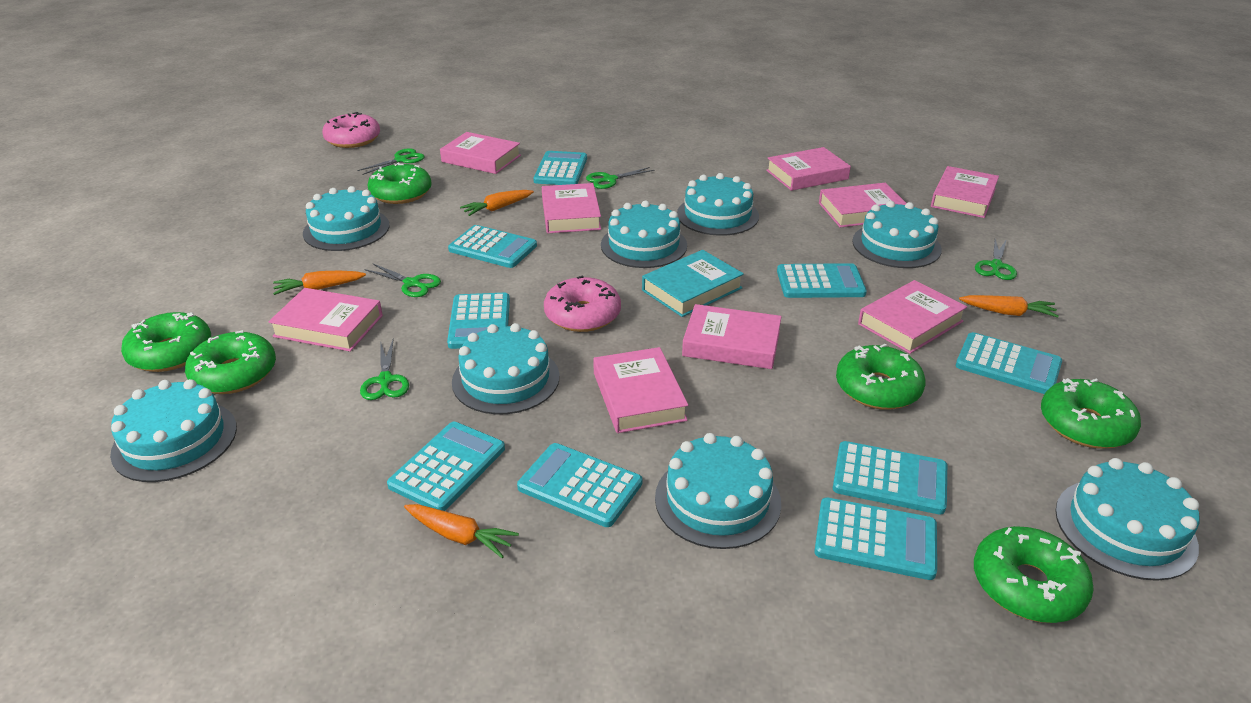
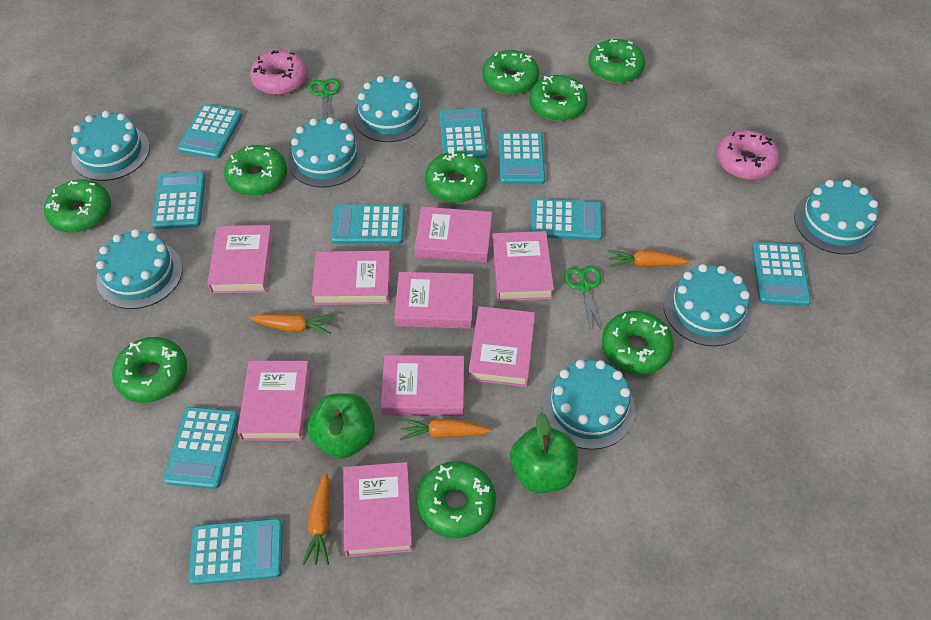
green apple: 0 -> 2
green donut: 6 -> 9
green scissors: 5 -> 2
turquoise book: 1 -> 0
turquoise cake: 8 -> 7

